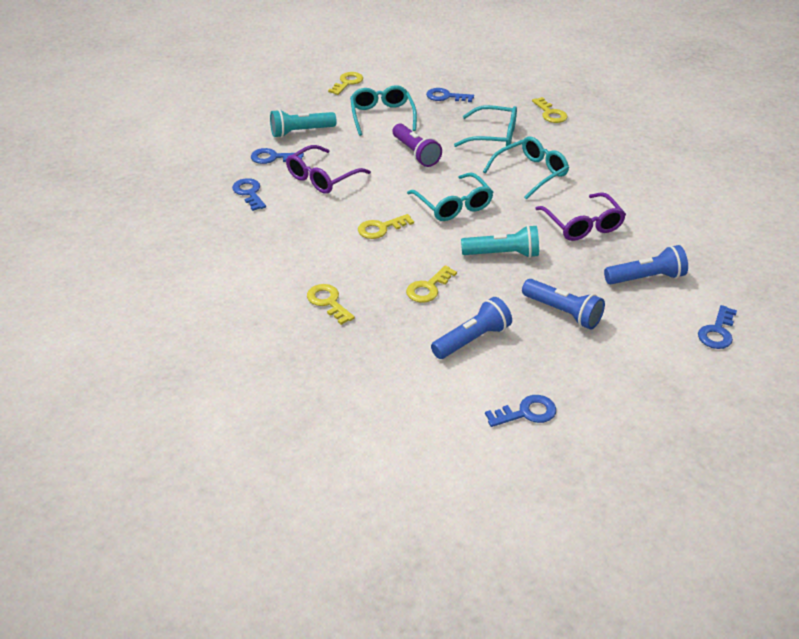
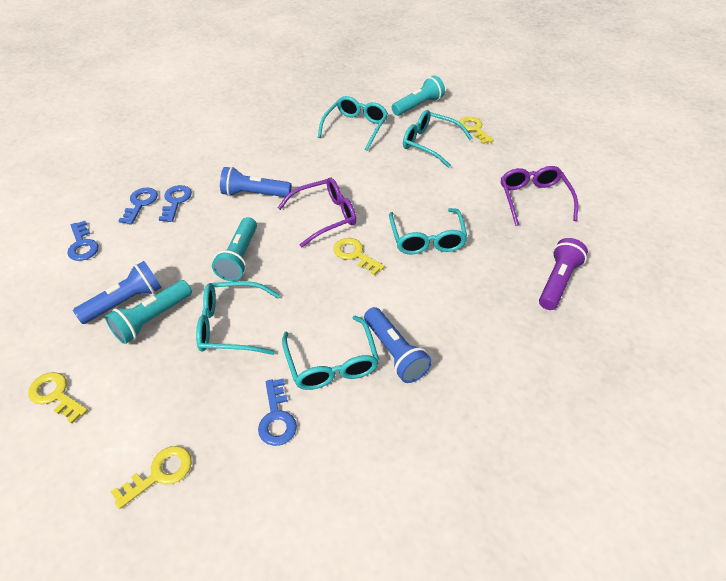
blue key: 5 -> 4
turquoise flashlight: 2 -> 3
turquoise glasses: 4 -> 5
yellow key: 5 -> 4

